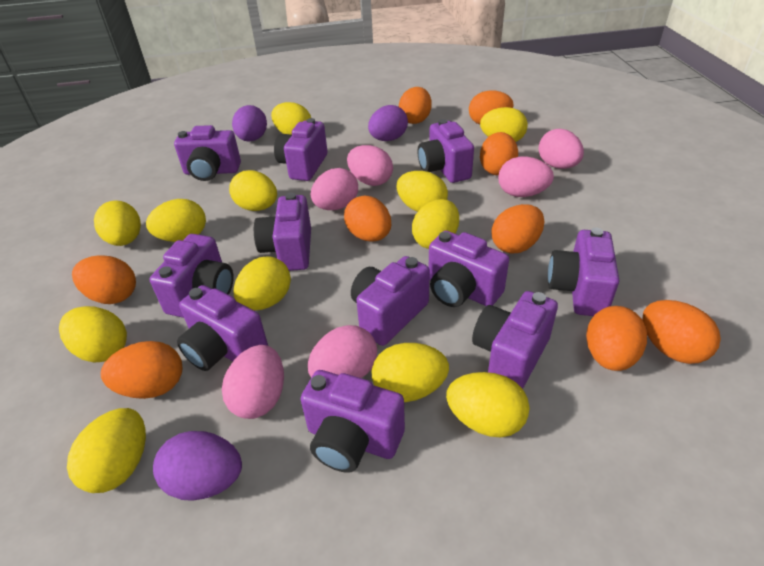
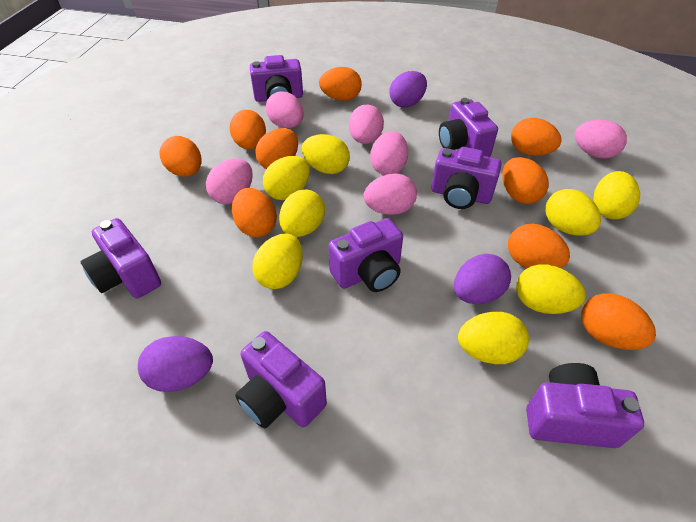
purple camera: 11 -> 7
yellow egg: 12 -> 8

